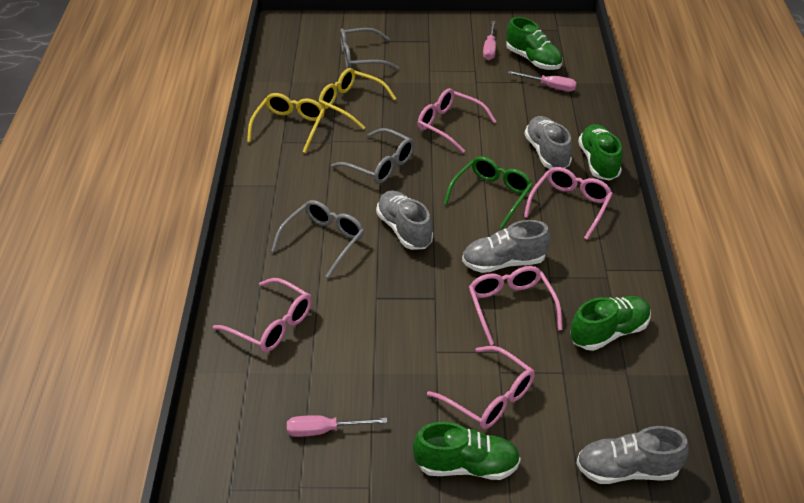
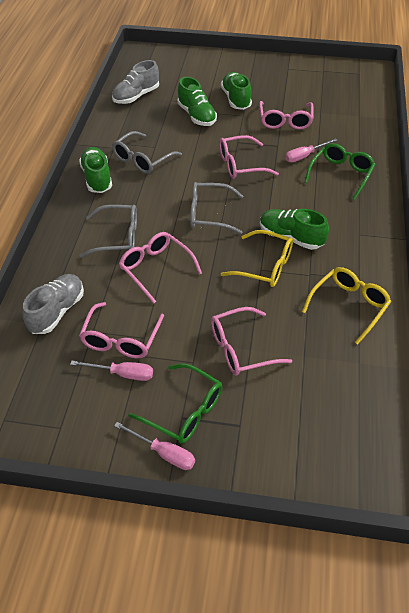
green glasses: 1 -> 2
grey shoe: 4 -> 2

